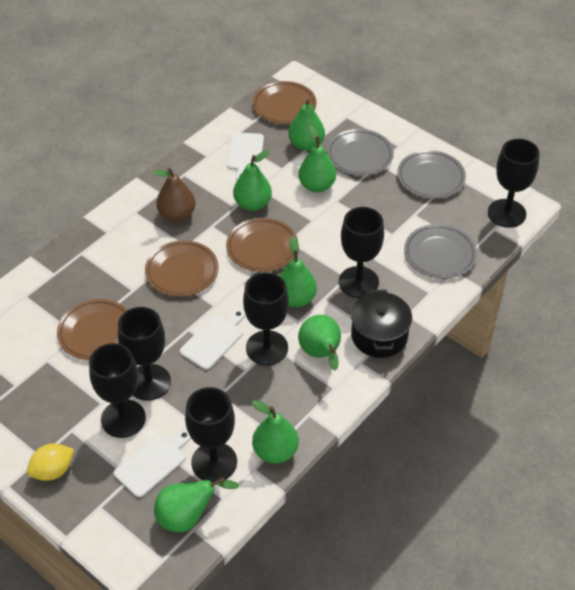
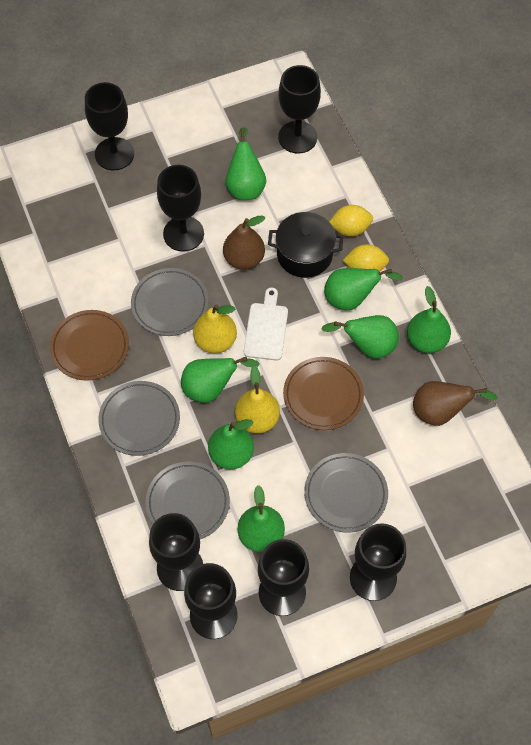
black goblet: 6 -> 7
brown pear: 1 -> 2
brown plate: 4 -> 2
grey plate: 3 -> 4
white cutting board: 3 -> 1
yellow lemon: 1 -> 2
yellow pear: 0 -> 2

